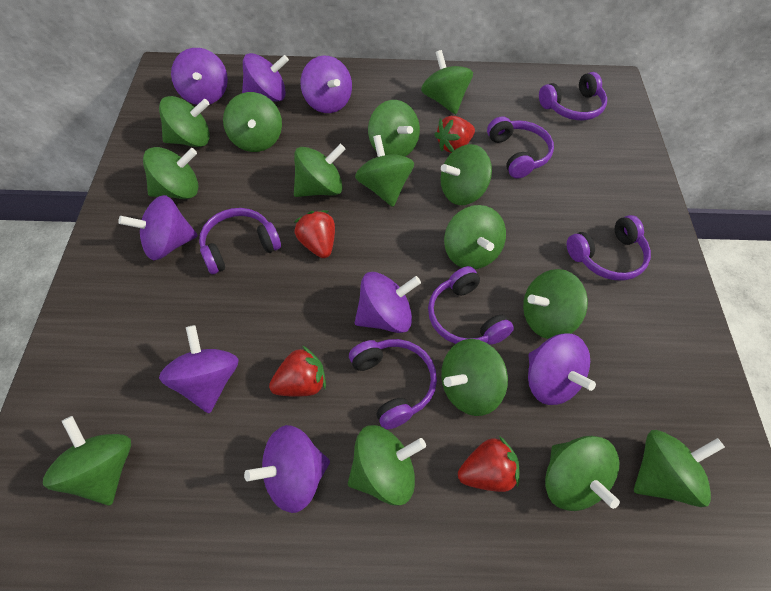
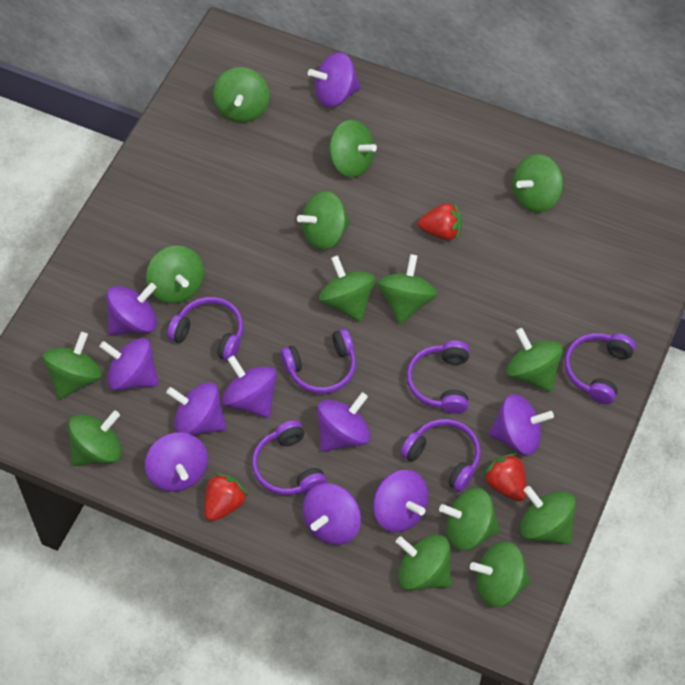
green spinning top: 15 -> 14
purple spinning top: 8 -> 10
red strawberry: 4 -> 3

